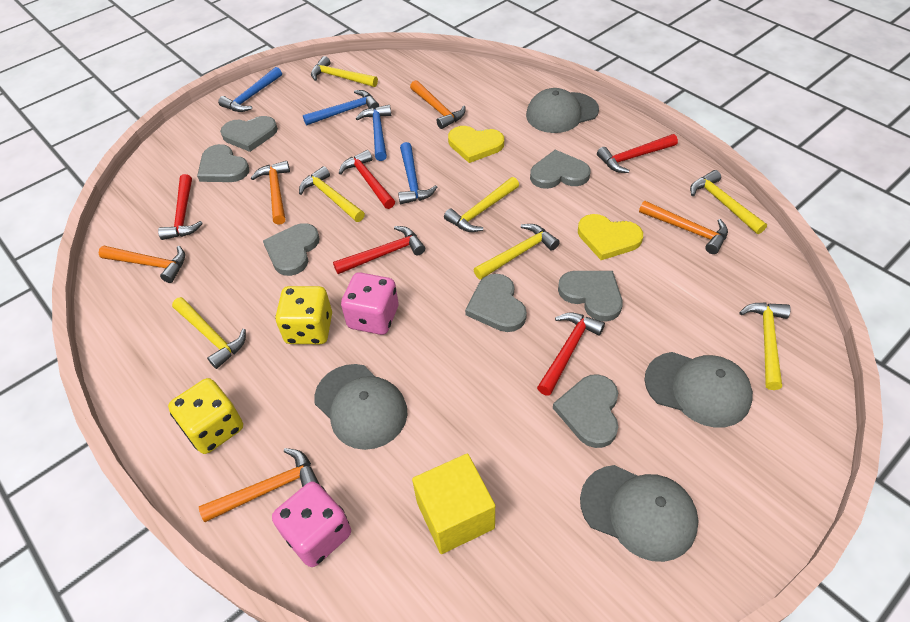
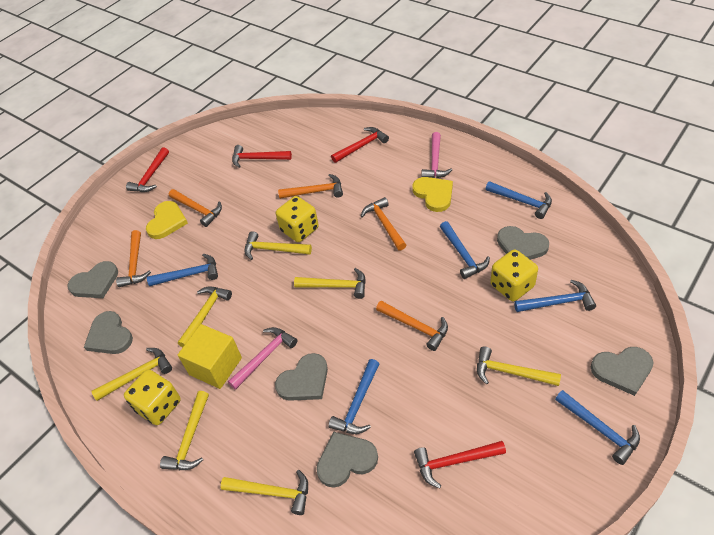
blue hammer: 4 -> 6
grey cap: 4 -> 0
grey heart: 7 -> 6
pink dice: 2 -> 0
pink hammer: 0 -> 2
red hammer: 5 -> 4
yellow dice: 2 -> 3

